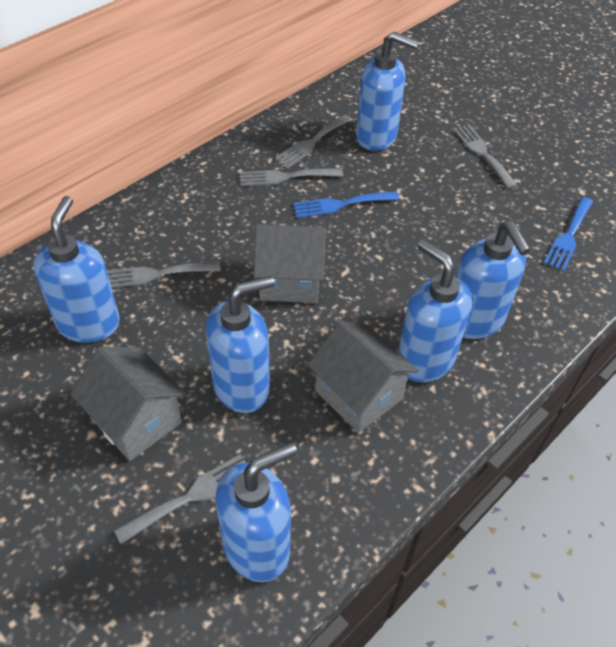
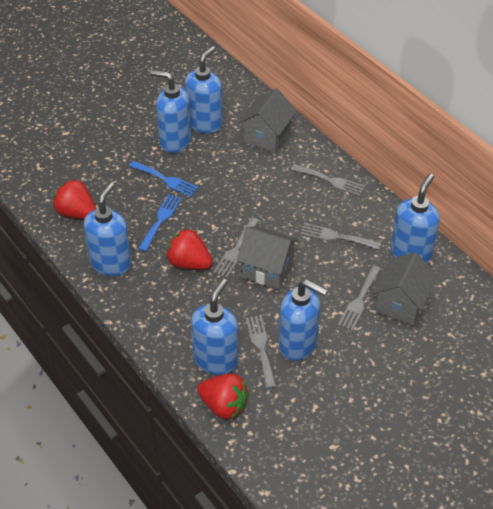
red strawberry: 0 -> 3

